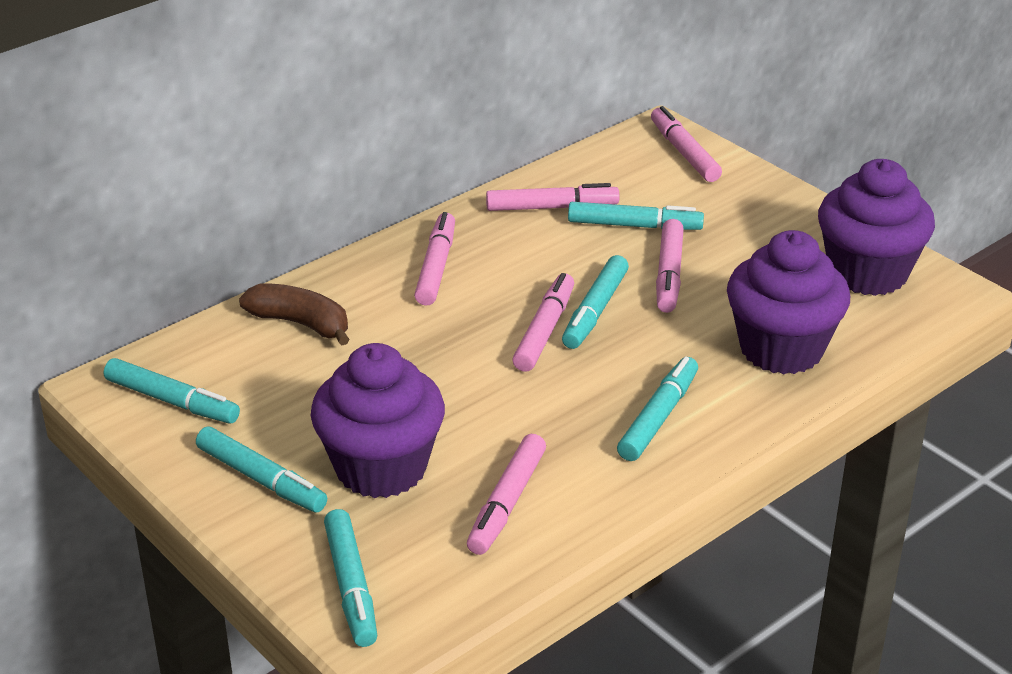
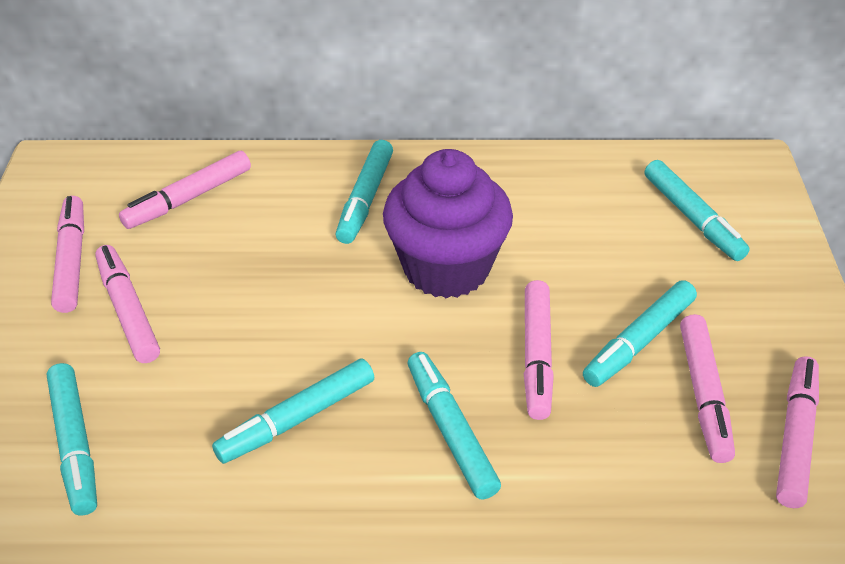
brown banana: 1 -> 0
purple cupcake: 3 -> 1

